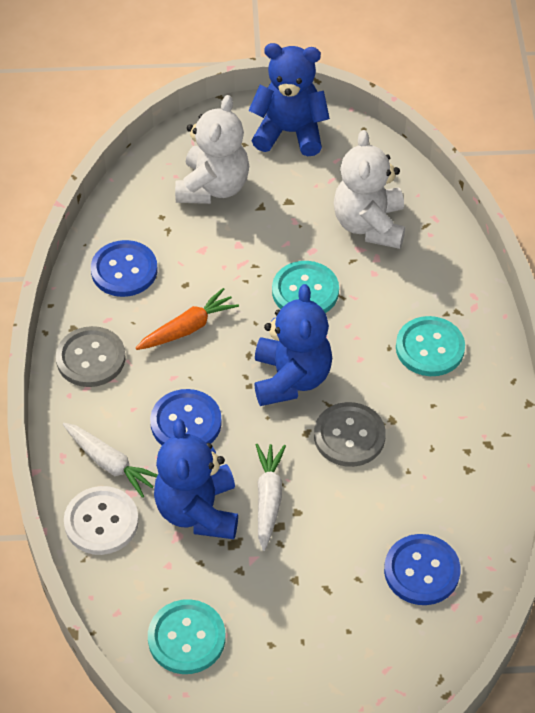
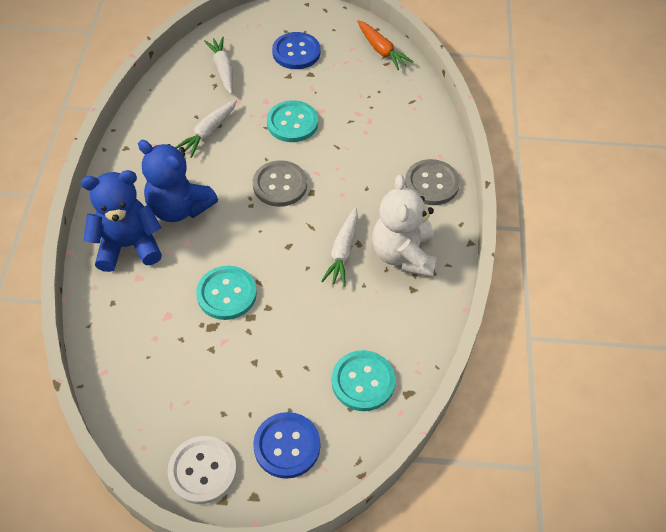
blue button: 3 -> 2
blue teddy bear: 3 -> 2
white carrot: 2 -> 3
white teddy bear: 2 -> 1

